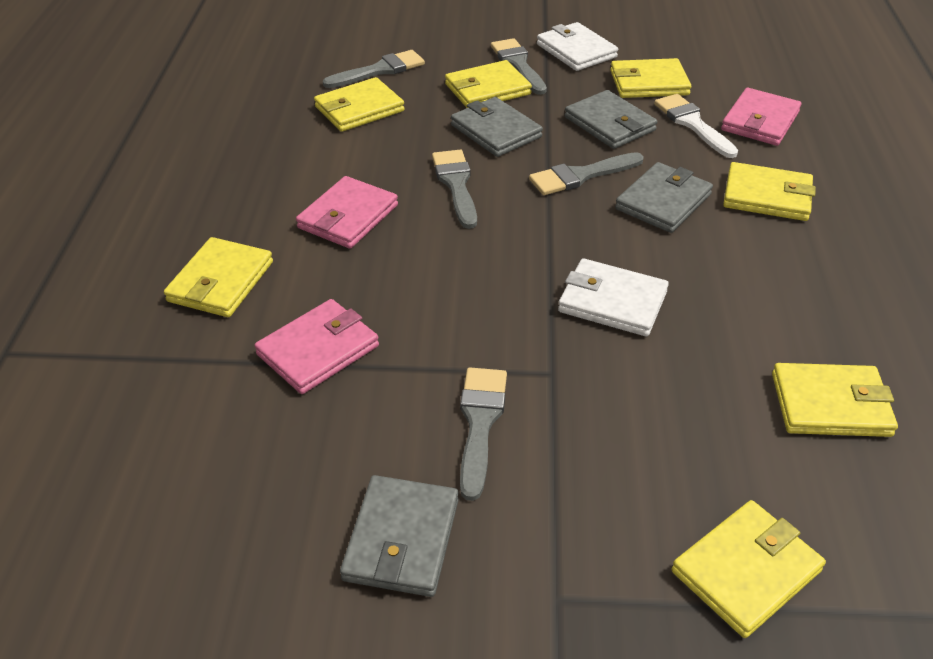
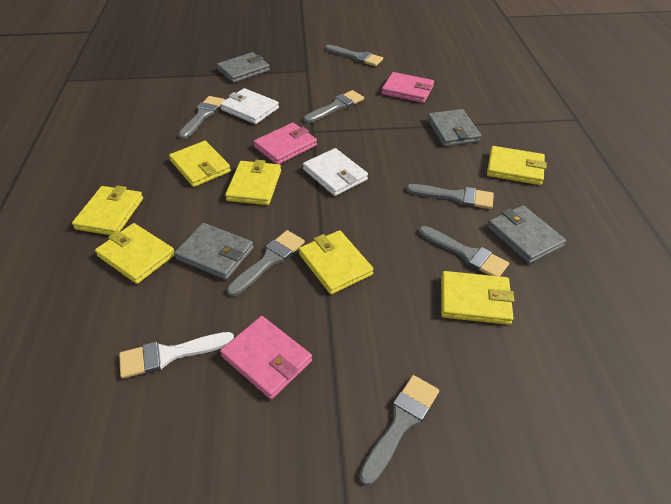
grey brush: 5 -> 7

